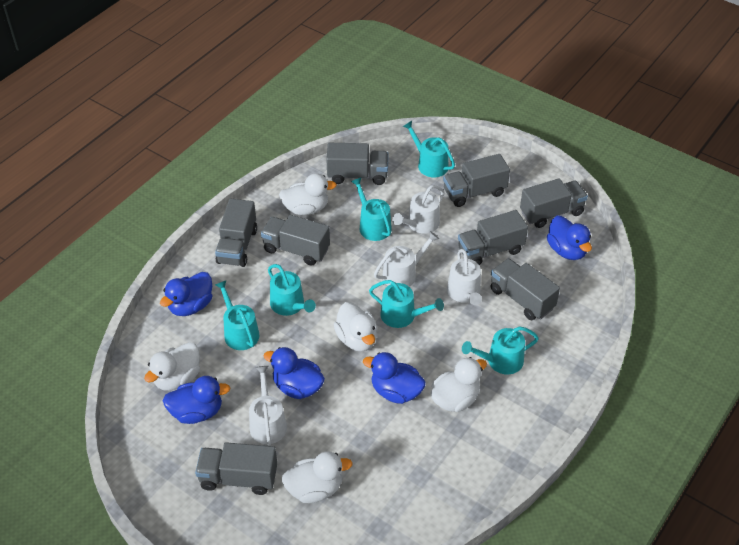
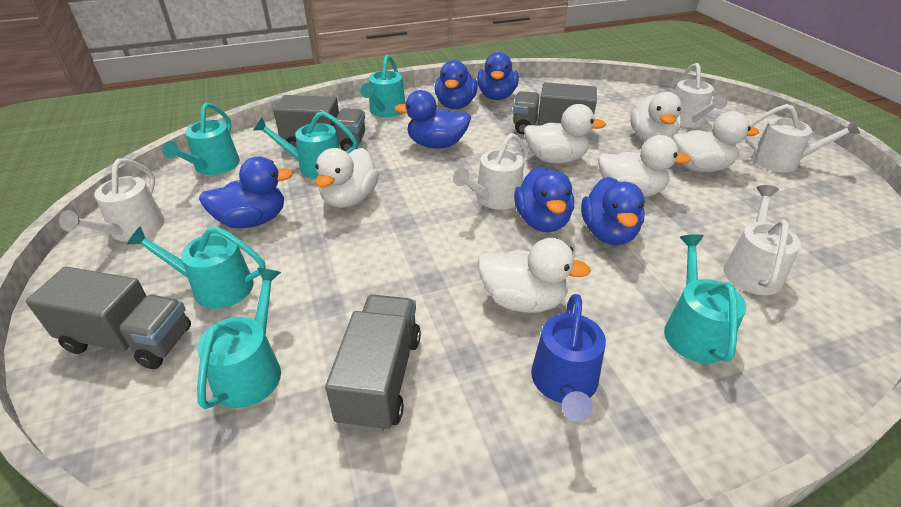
blue duck: 5 -> 6
blue watering can: 0 -> 1
grey truck: 8 -> 4
white duck: 5 -> 6
white watering can: 4 -> 5

